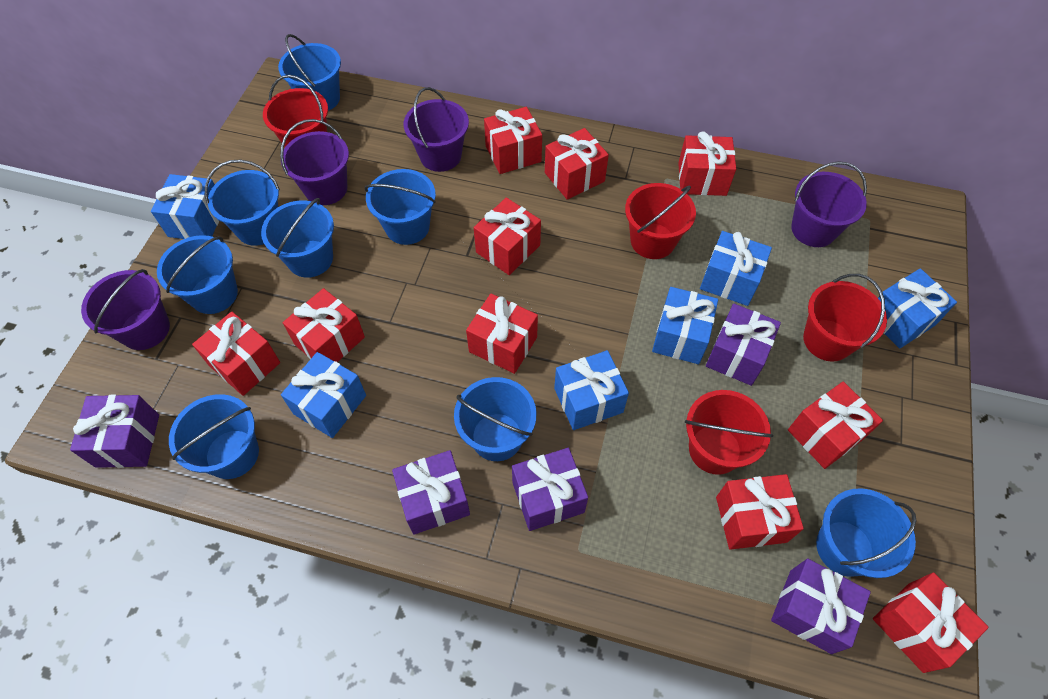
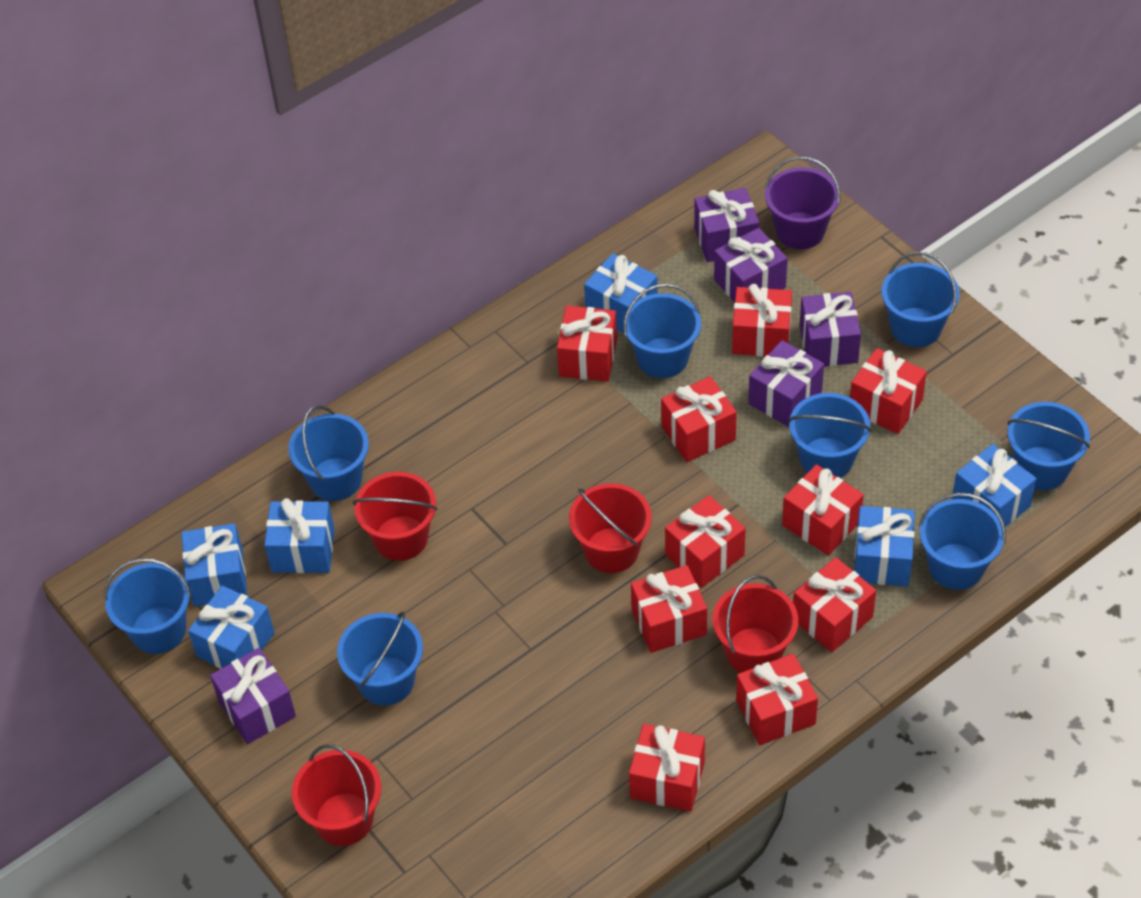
purple bucket: 4 -> 1

